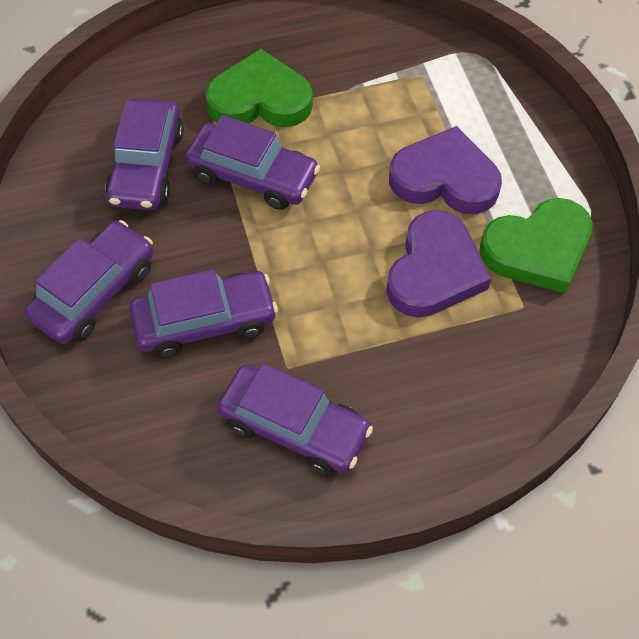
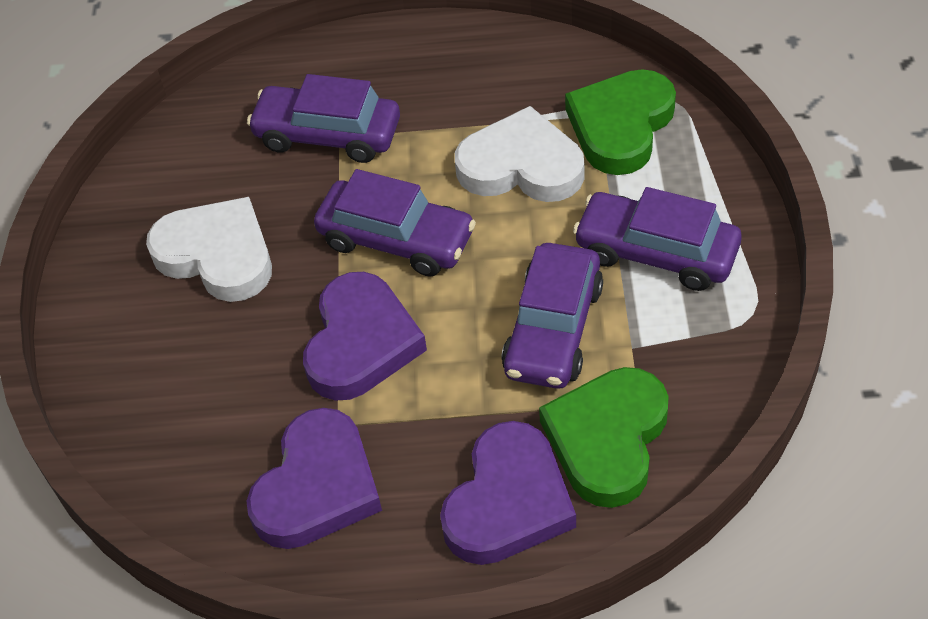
purple car: 5 -> 4
purple heart: 2 -> 3
white heart: 0 -> 2

